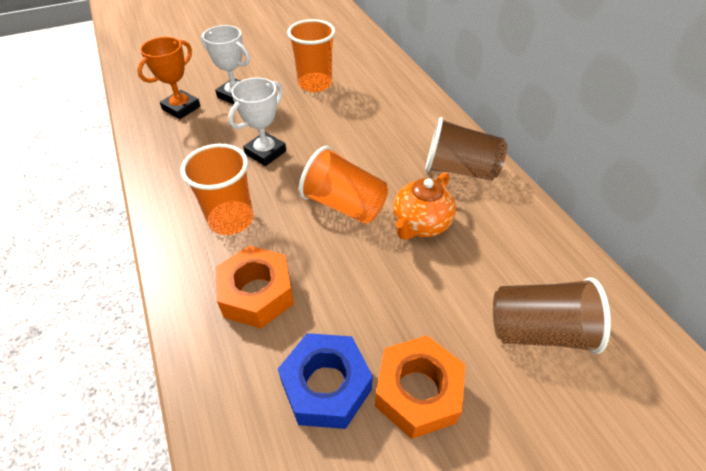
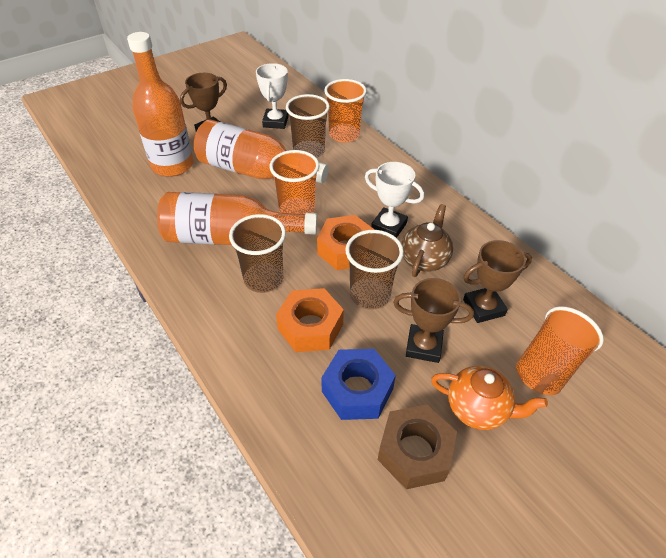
brown cup: 2 -> 3
brown nut: 0 -> 1
brown teapot: 0 -> 1
brown trophy: 0 -> 3
orange bottle: 0 -> 3
orange trophy: 1 -> 0

